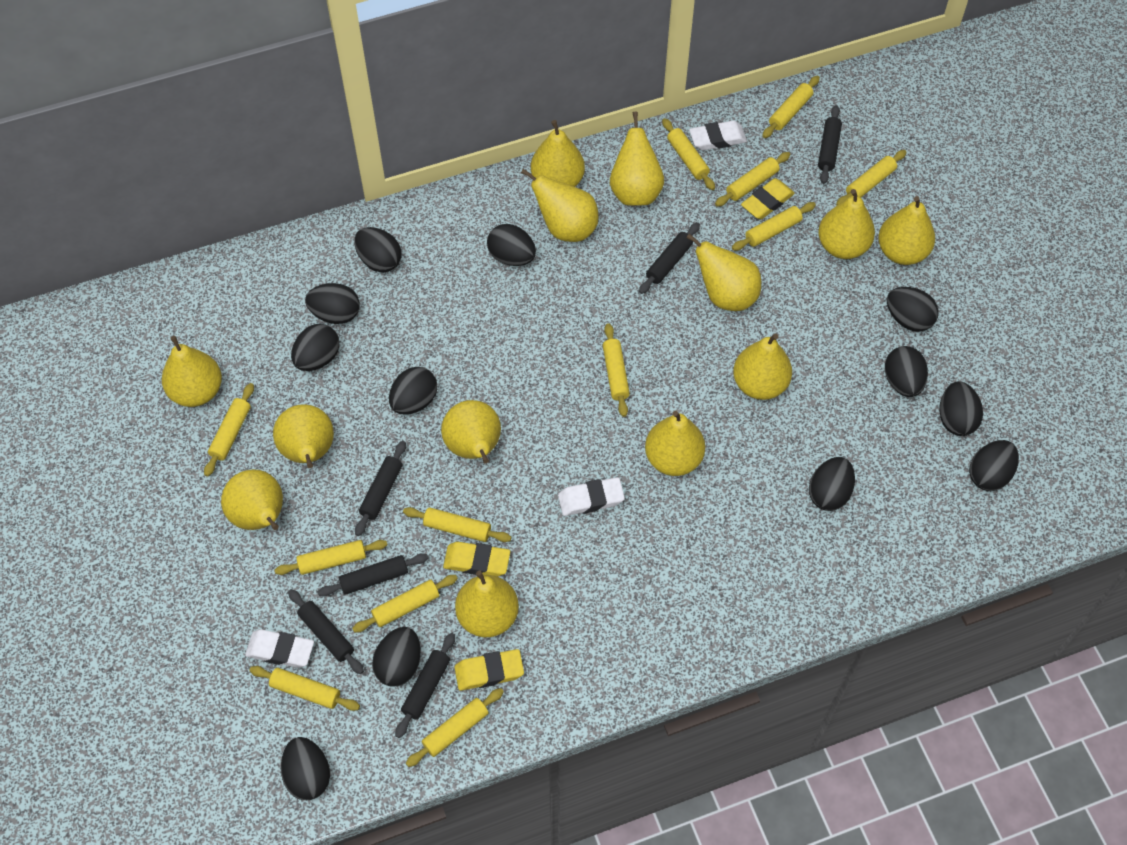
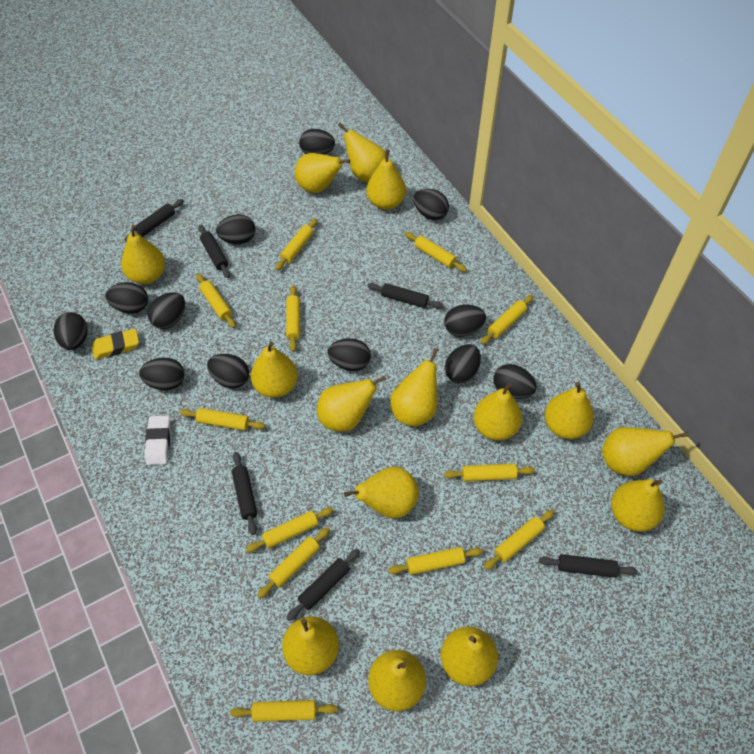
white eraser: 3 -> 1
yellow eraser: 3 -> 1
yellow pear: 13 -> 15

